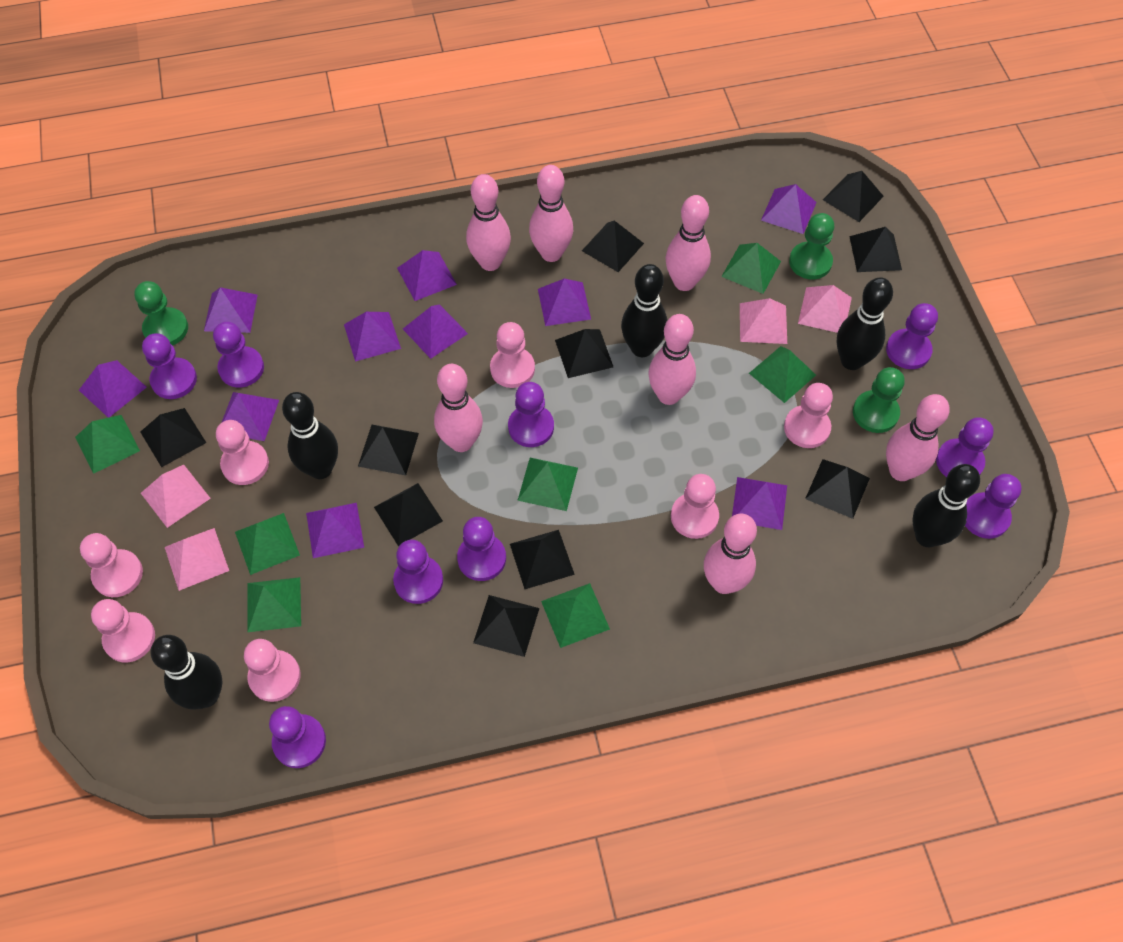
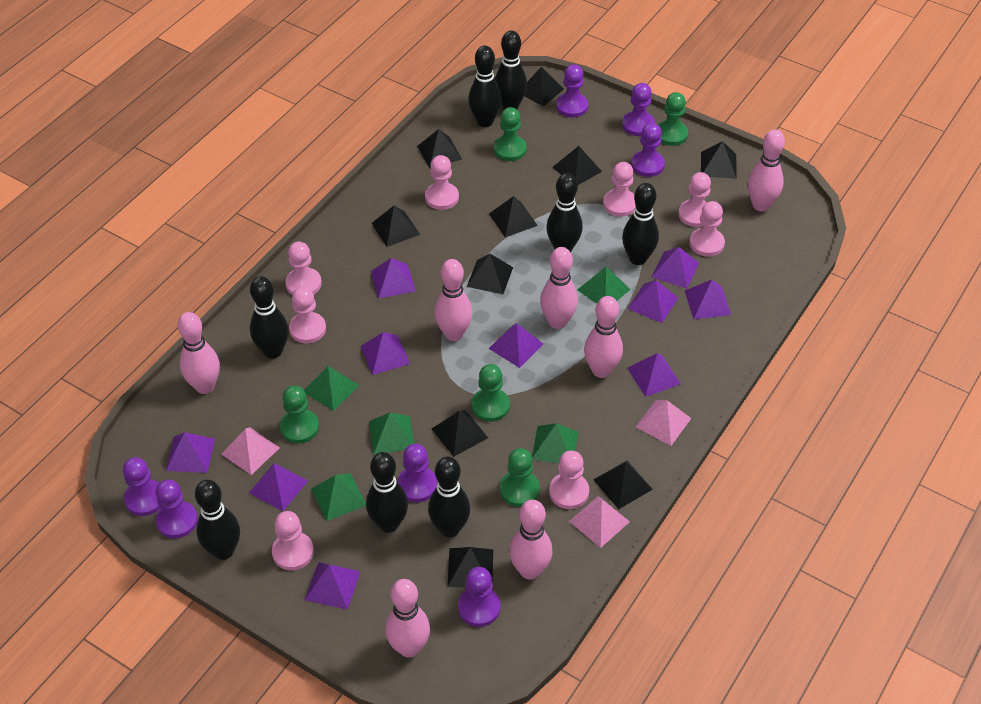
black bowling pin: 5 -> 8
green pawn: 3 -> 5
green pyramid: 7 -> 5
pink pawn: 7 -> 8
pink pyramid: 4 -> 3
purple pawn: 9 -> 7

